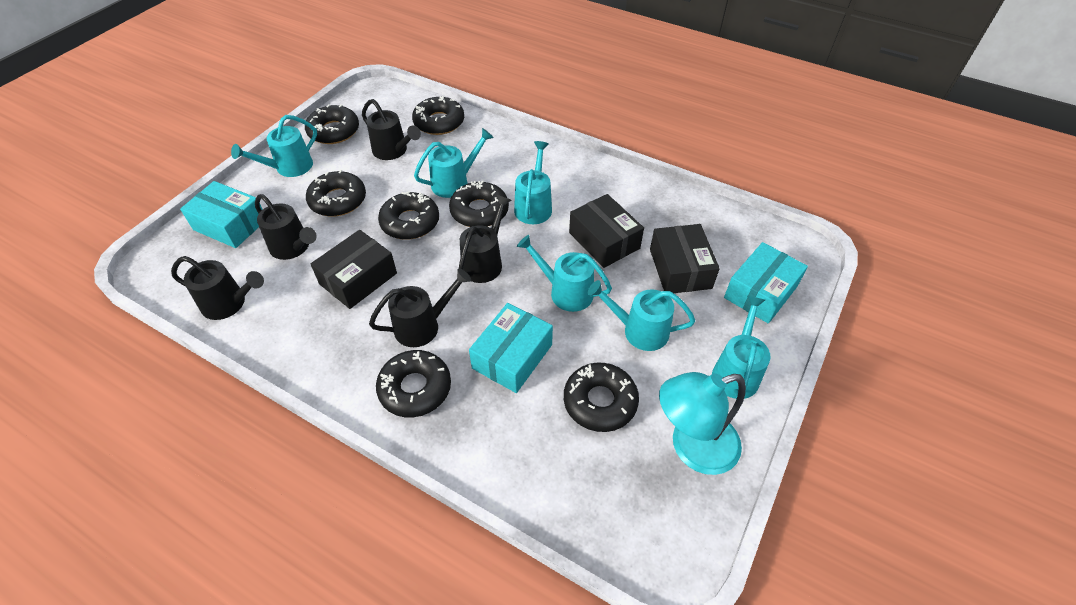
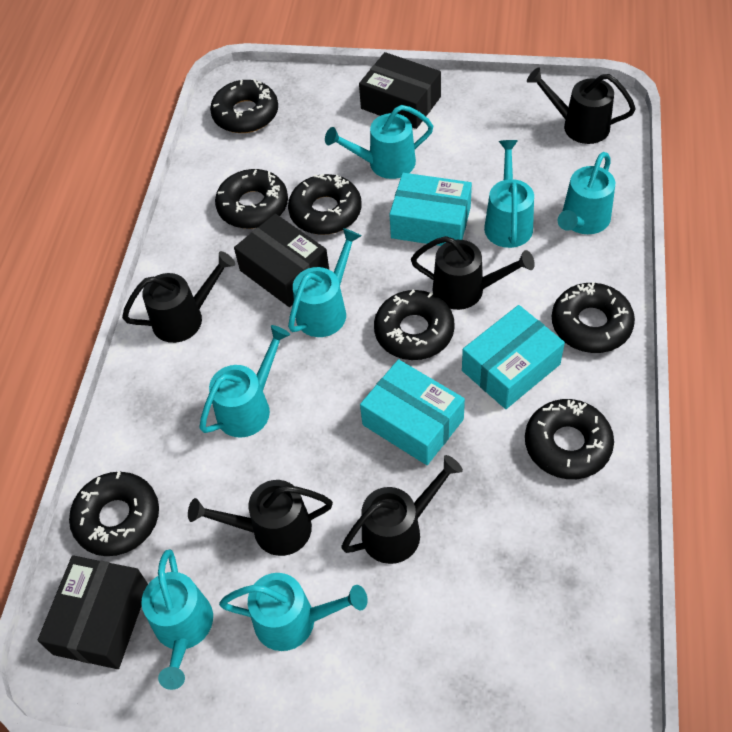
turquoise lamp: 1 -> 0
turquoise watering can: 6 -> 7

